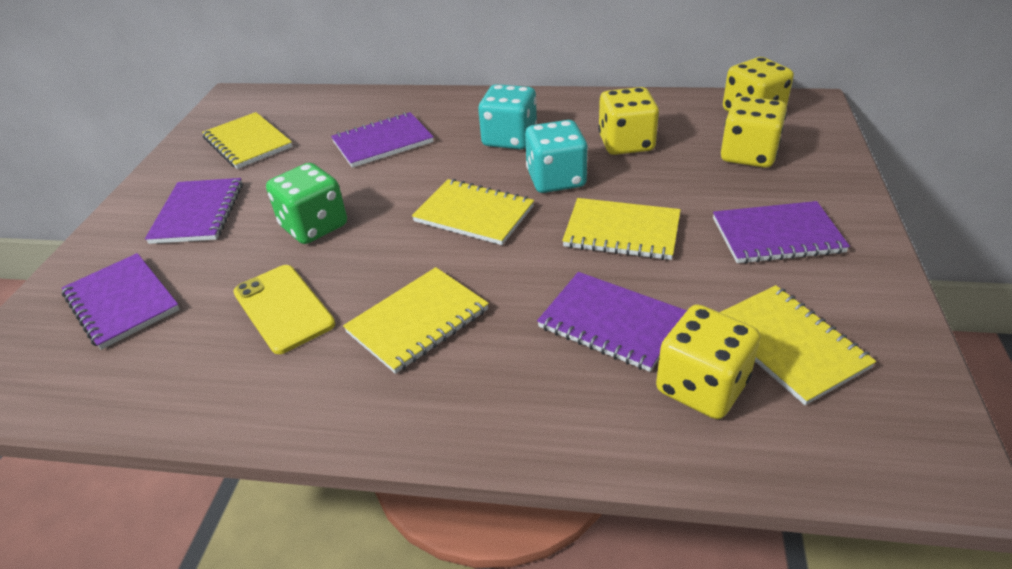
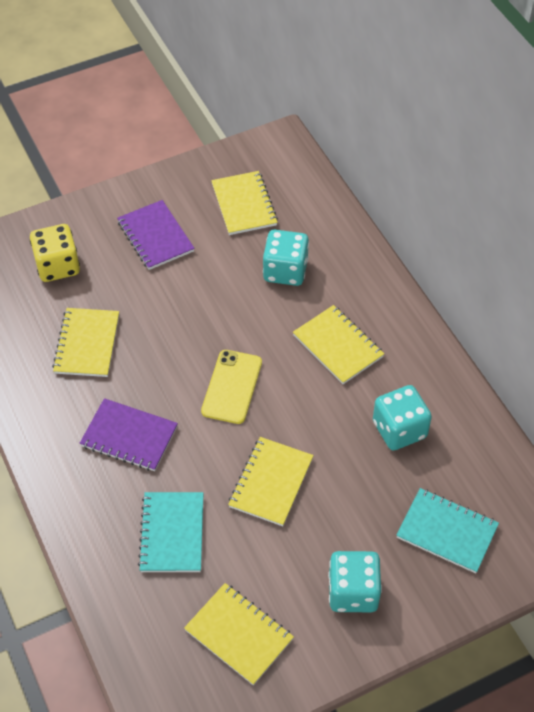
green dice: 1 -> 0
purple notebook: 5 -> 2
turquoise dice: 2 -> 3
turquoise notebook: 0 -> 2
yellow dice: 4 -> 1

